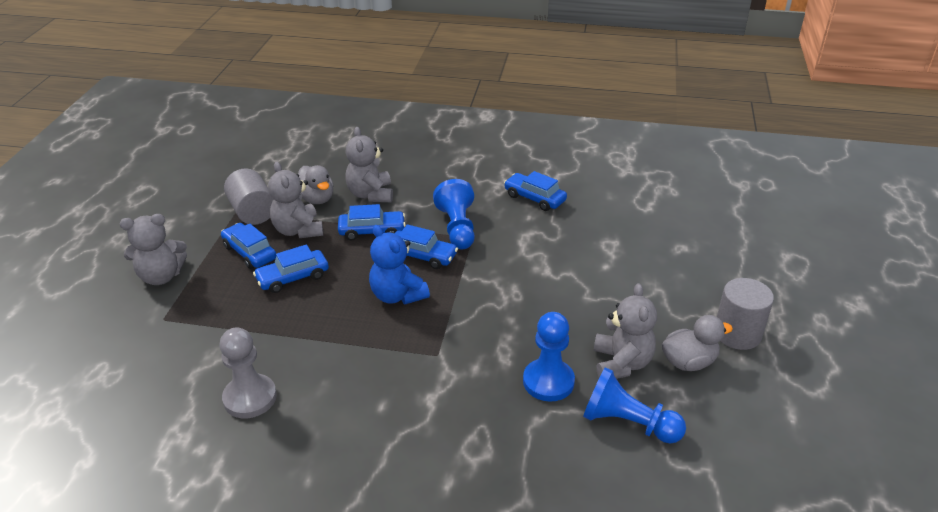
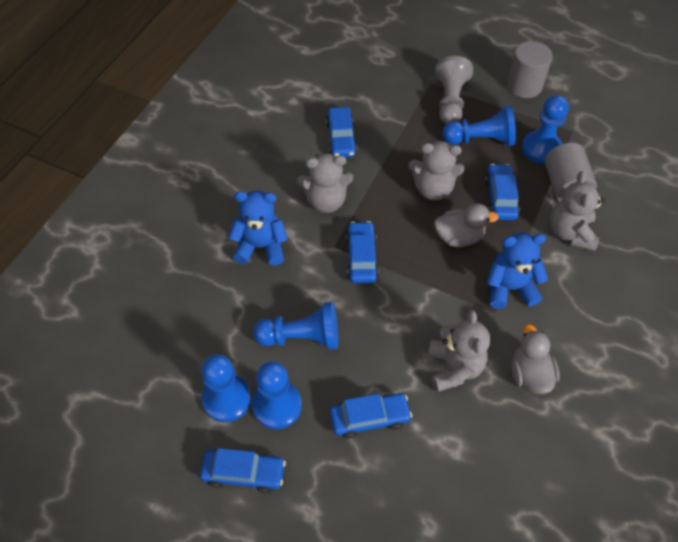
blue pawn: 3 -> 5
blue teddy bear: 1 -> 2

